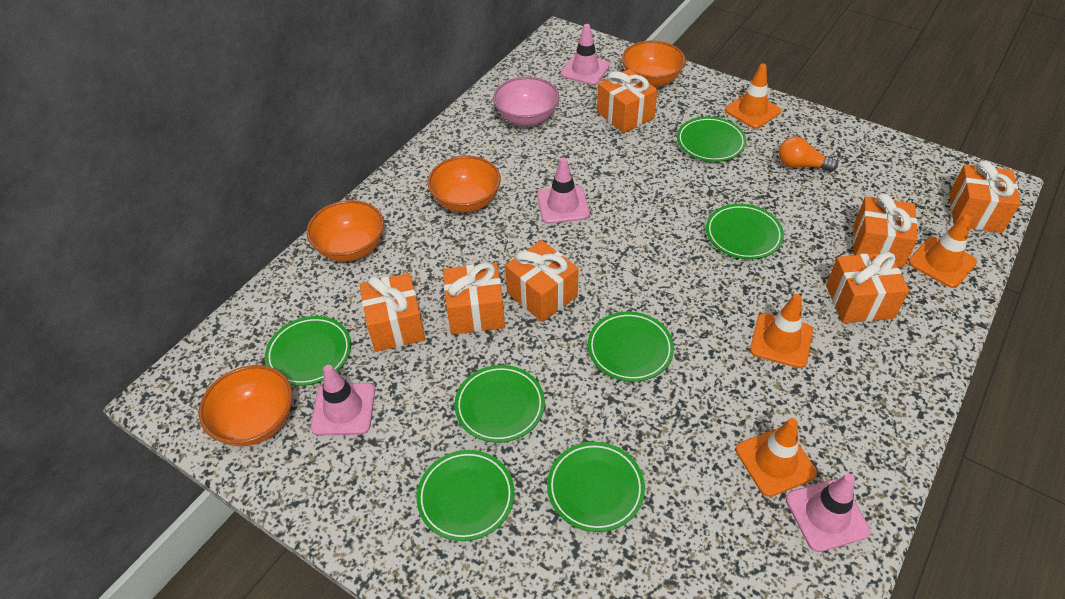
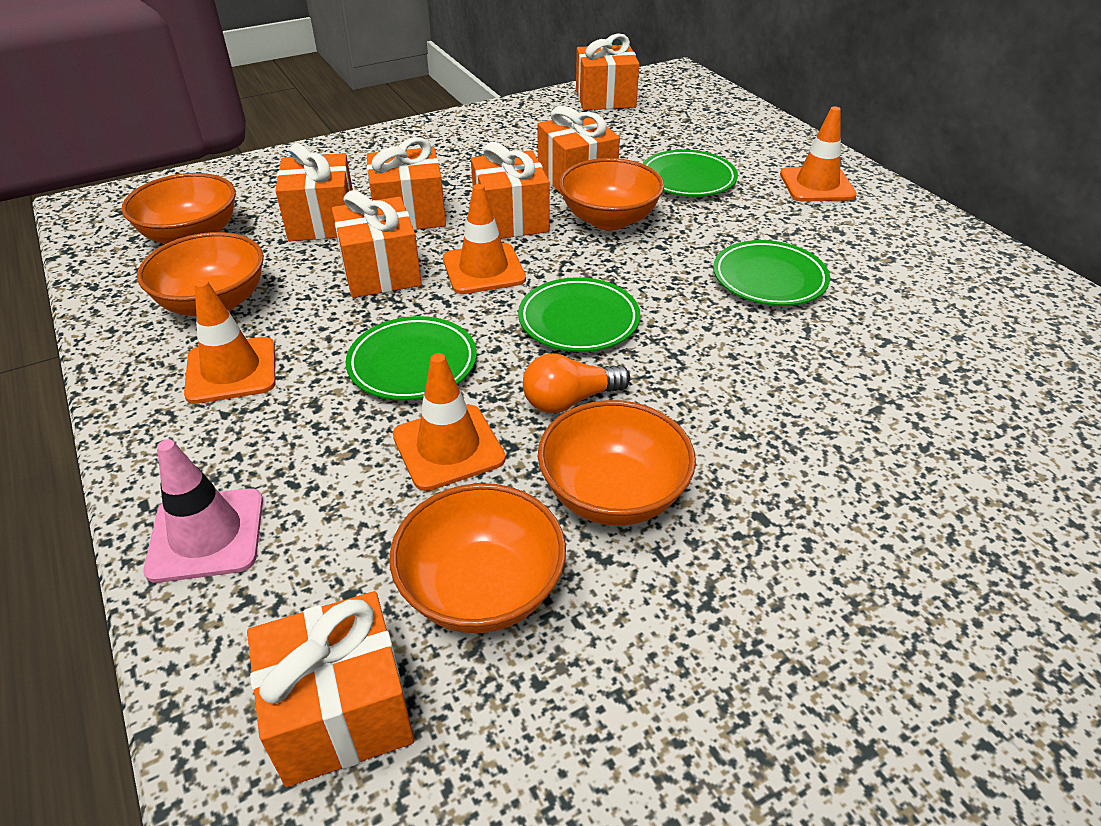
green plate: 7 -> 4
orange bowl: 4 -> 5
pink bowl: 1 -> 0
pink traffic cone: 4 -> 1

